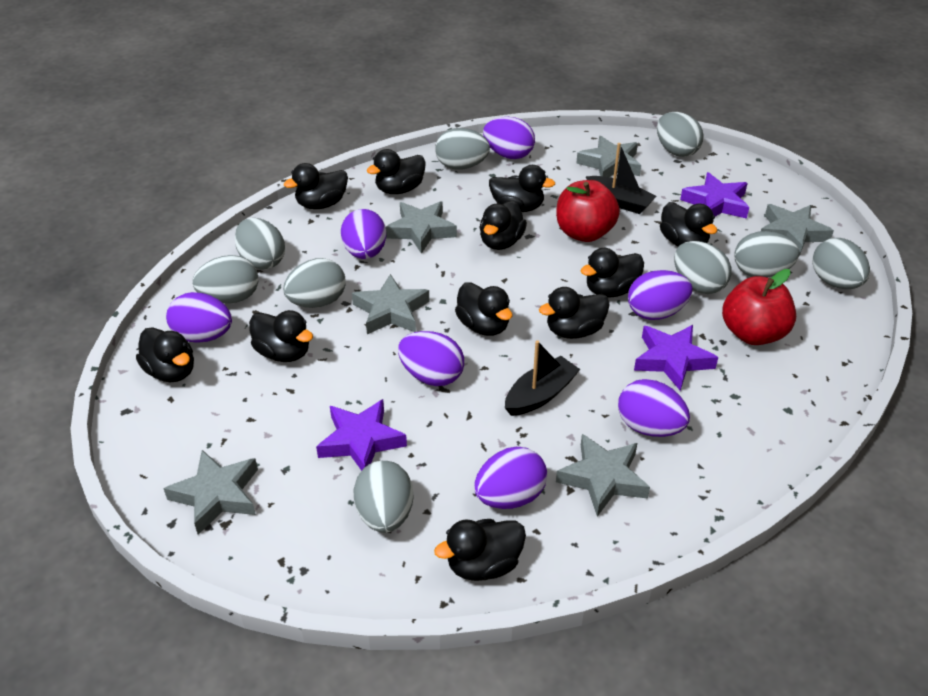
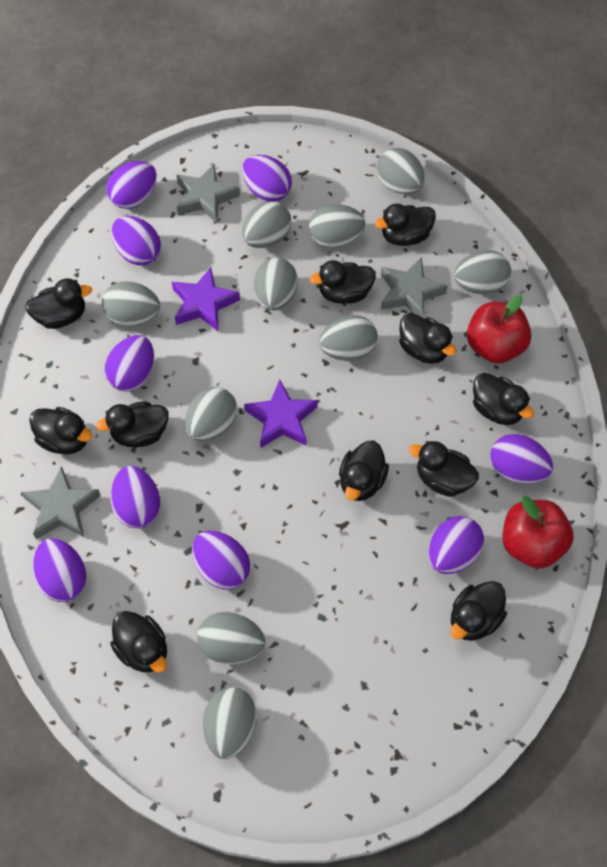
black boat: 2 -> 0
grey egg: 9 -> 10
grey star: 6 -> 3
purple egg: 7 -> 9
purple star: 3 -> 2

